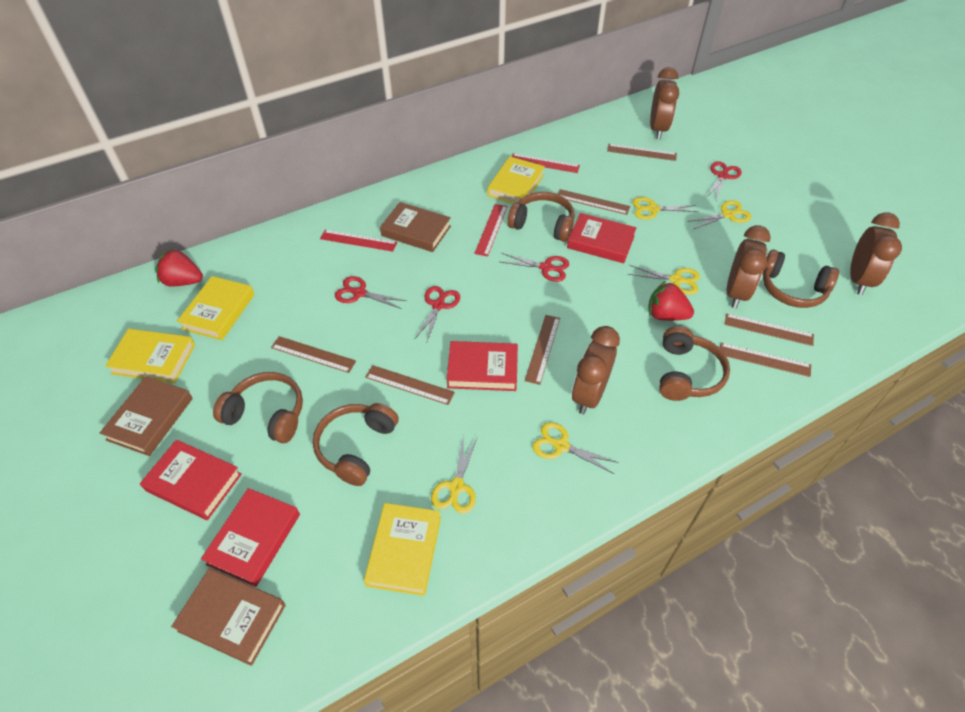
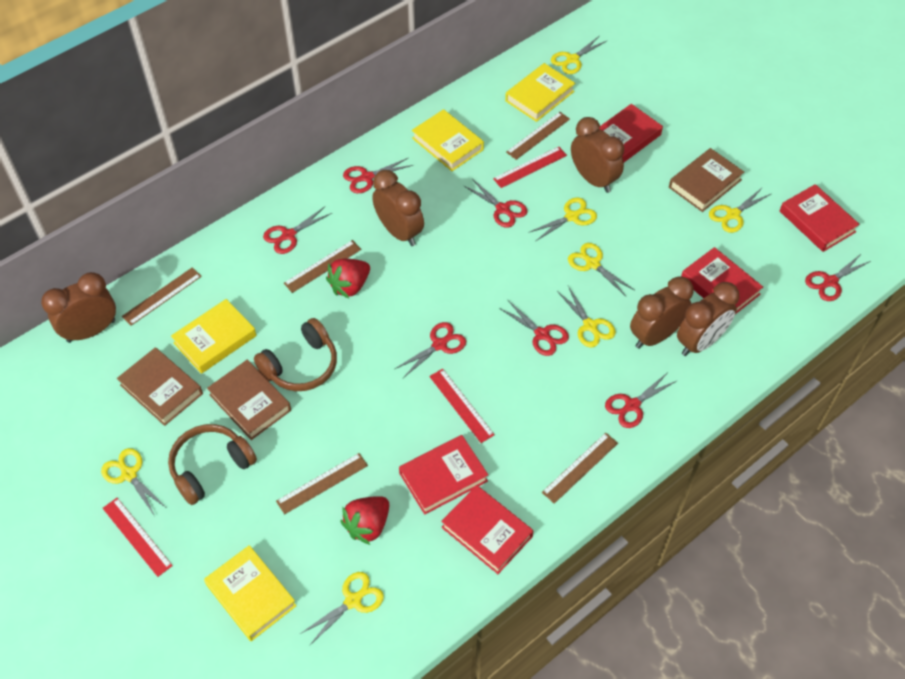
brown clock: 4 -> 5
brown headphones: 5 -> 2
brown ruler: 7 -> 5
red book: 4 -> 5
red scissors: 4 -> 7
yellow scissors: 5 -> 7

